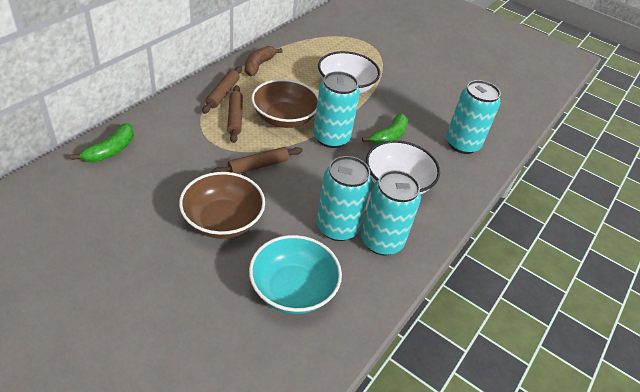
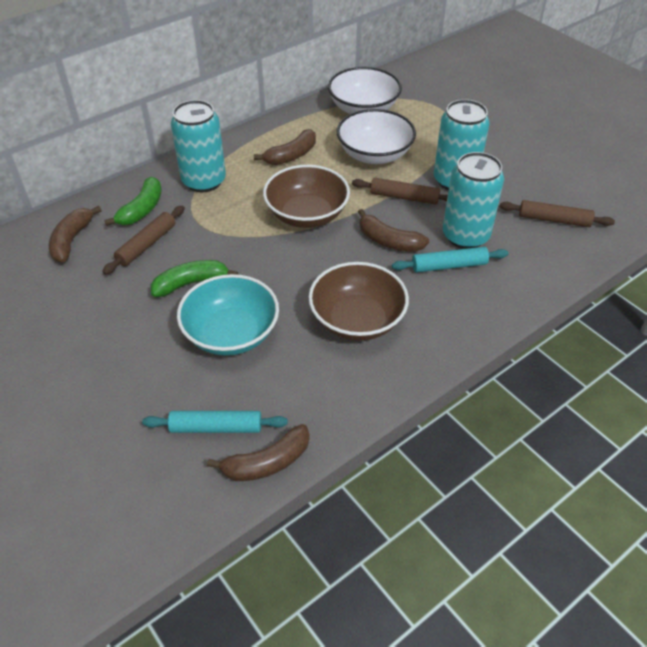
brown banana: 1 -> 4
turquoise can: 4 -> 3
turquoise rolling pin: 0 -> 2

